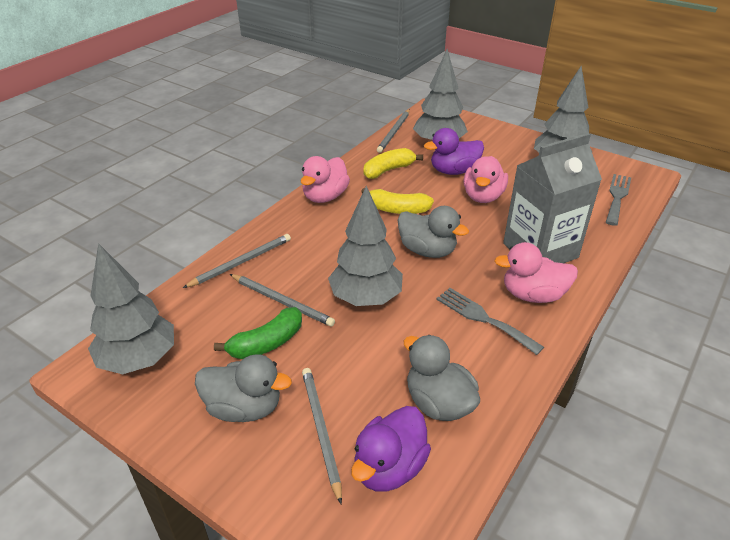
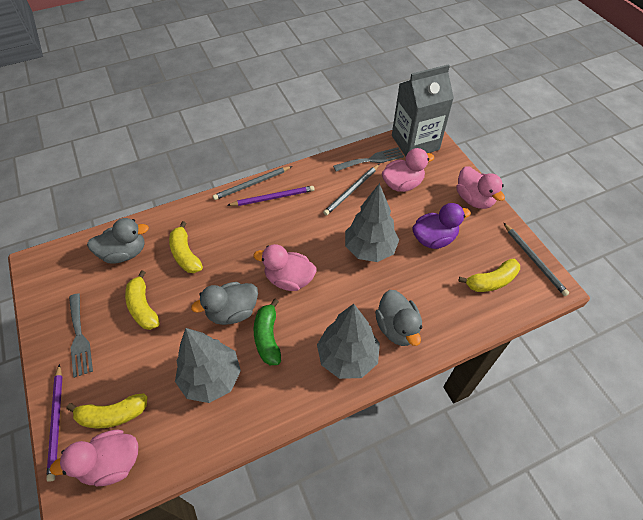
grey pencil: 4 -> 3
grey tree: 4 -> 3
pink duck: 3 -> 4
purple duck: 2 -> 1
purple pencil: 0 -> 2
yellow banana: 2 -> 4

